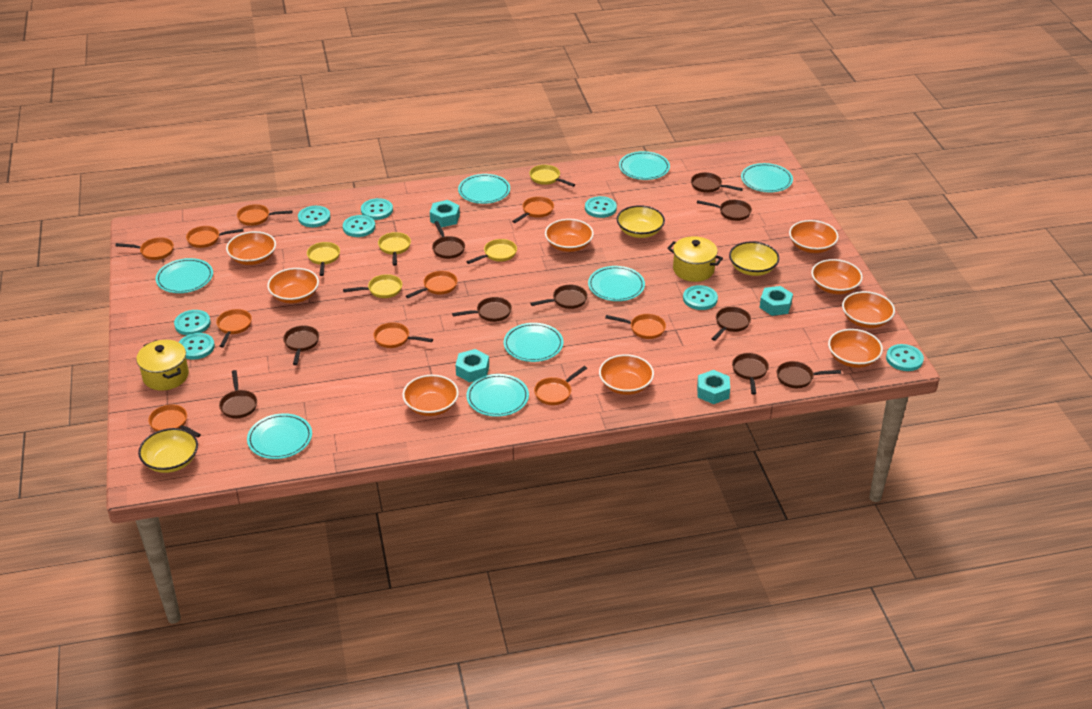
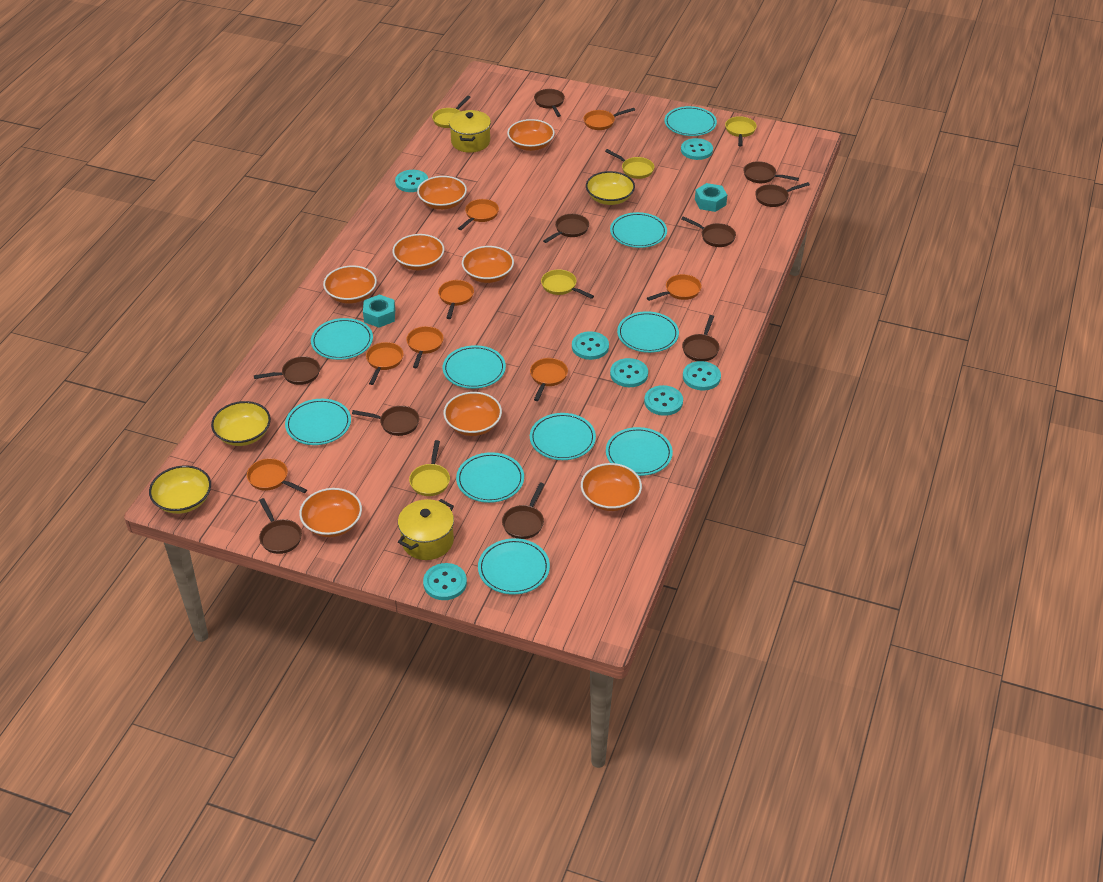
orange bowl: 9 -> 8
orange pan: 10 -> 8
turquoise button: 8 -> 7
turquoise nut: 4 -> 2
turquoise plate: 8 -> 10

